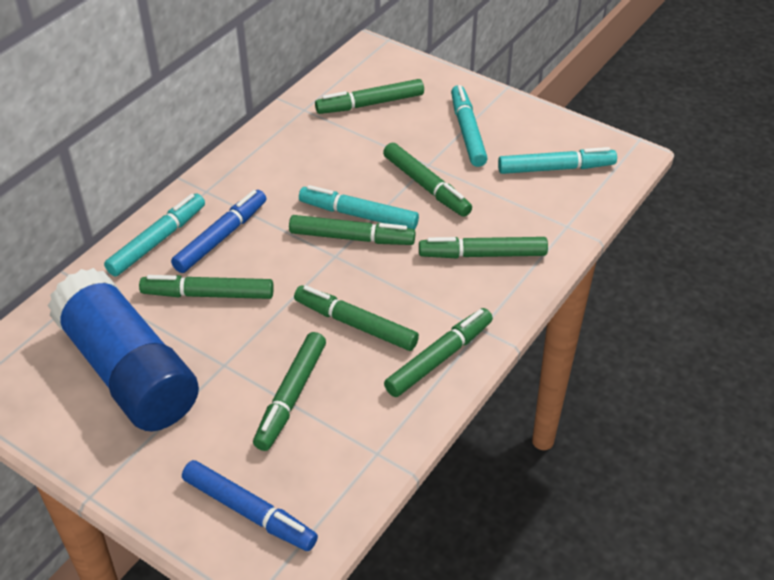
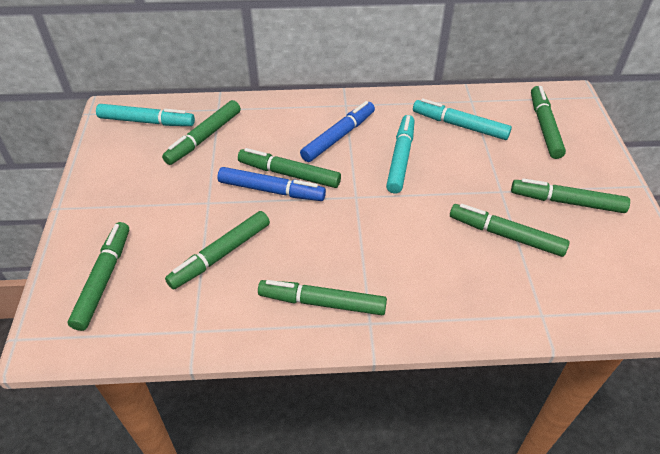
blue glue stick: 1 -> 0
turquoise marker: 4 -> 3

